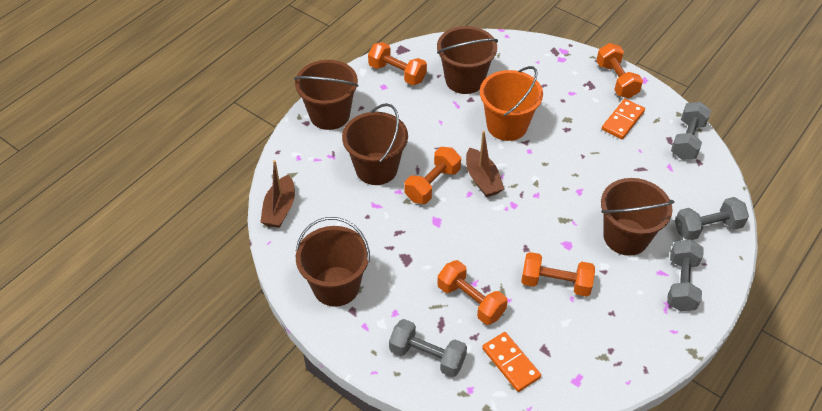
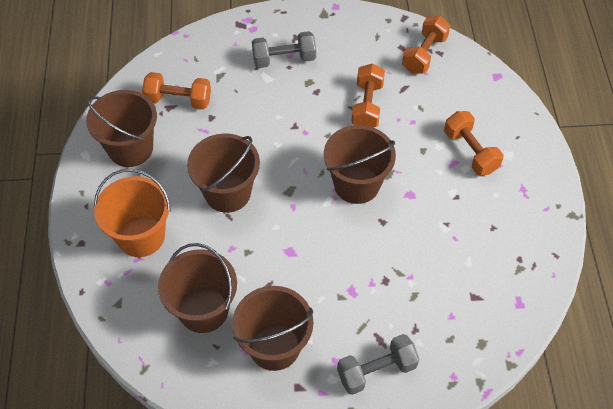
brown boat: 2 -> 0
grey dumbbell: 4 -> 2
orange domino: 2 -> 0
orange dumbbell: 5 -> 4

